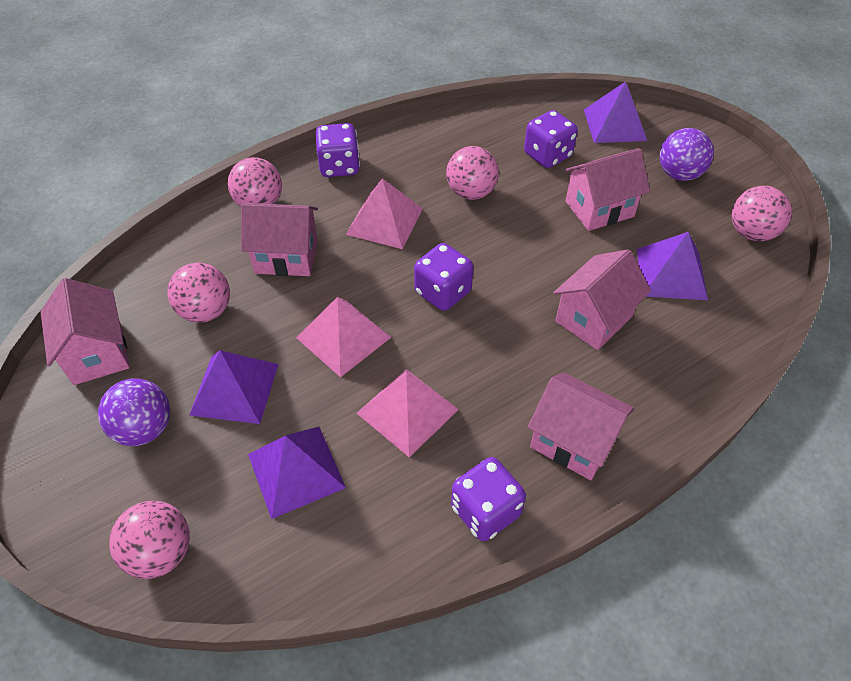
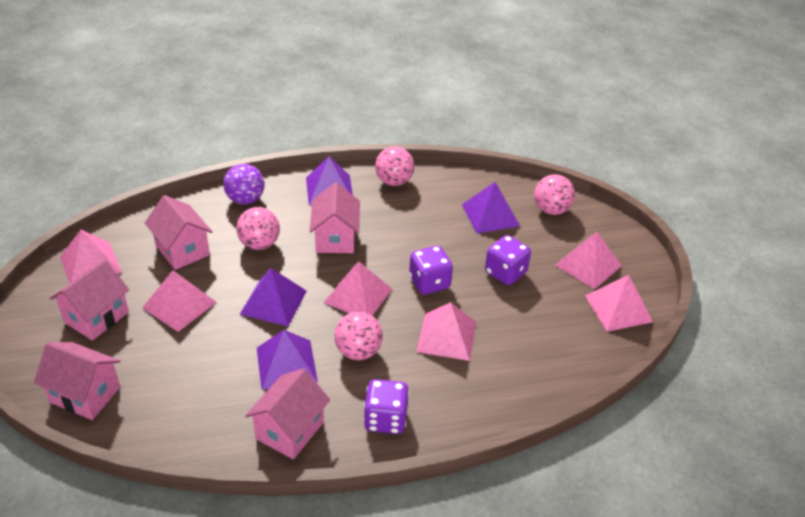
pink ball: 5 -> 4
pink pyramid: 3 -> 6
purple ball: 2 -> 1
purple dice: 4 -> 3

